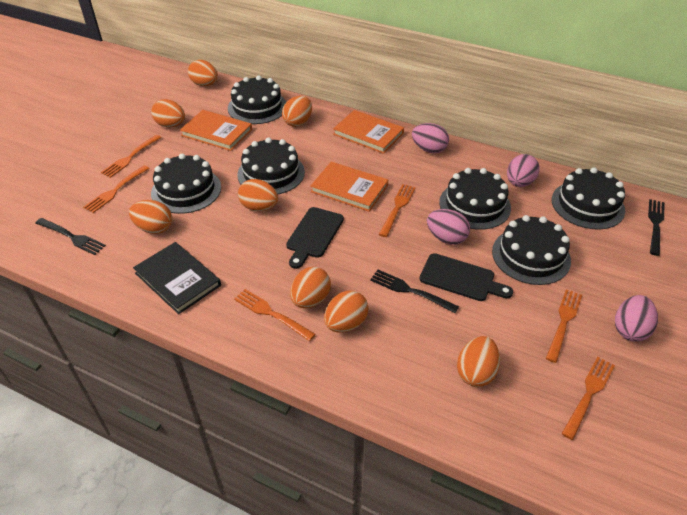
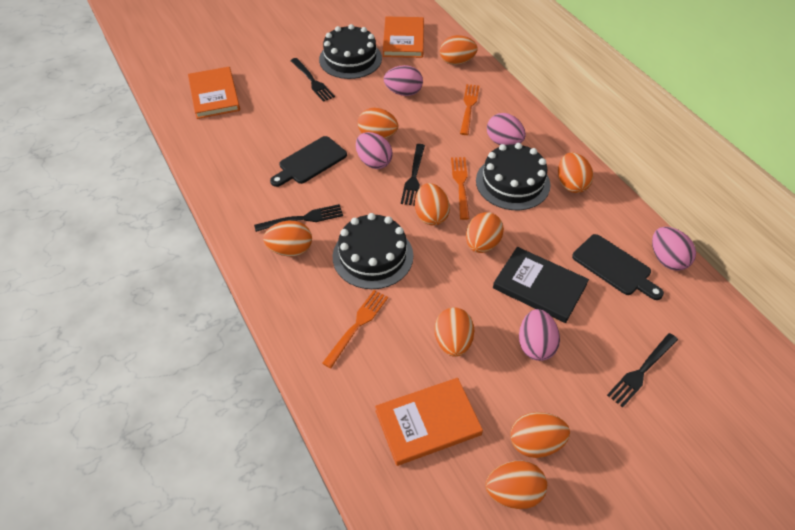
black cake: 6 -> 3
black fork: 3 -> 4
orange egg: 8 -> 9
orange fork: 6 -> 3
pink egg: 4 -> 5

